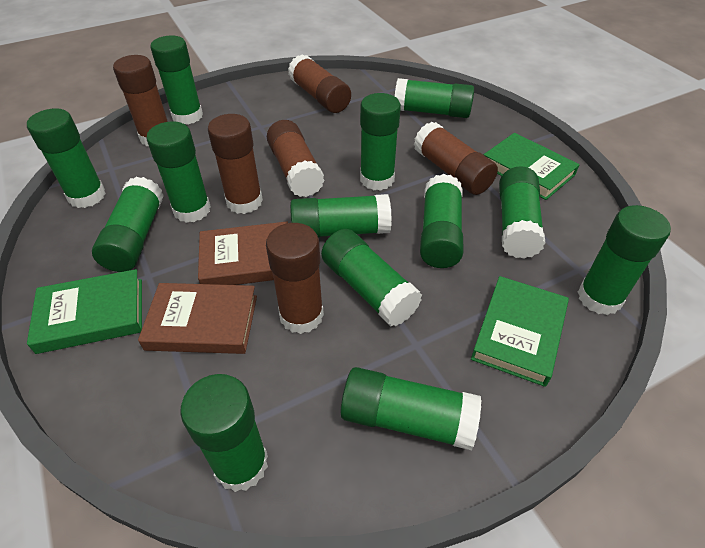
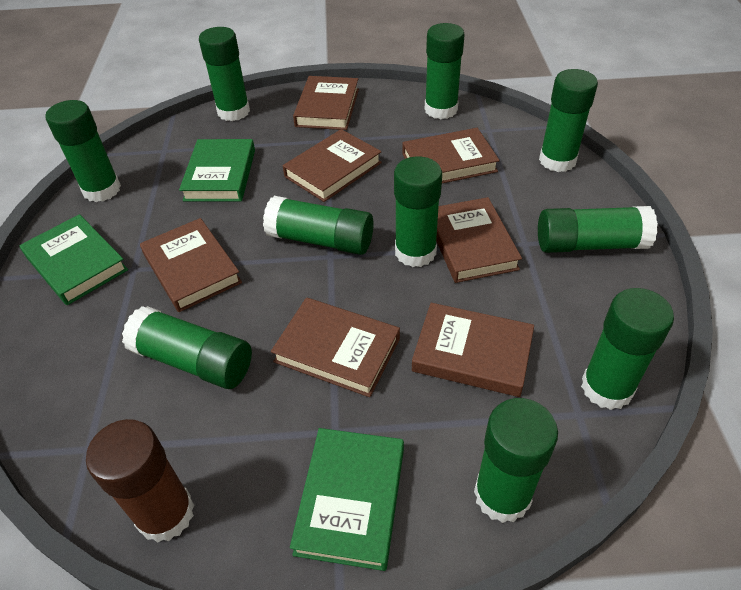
brown book: 2 -> 7
brown glue stick: 6 -> 1
green glue stick: 13 -> 10

